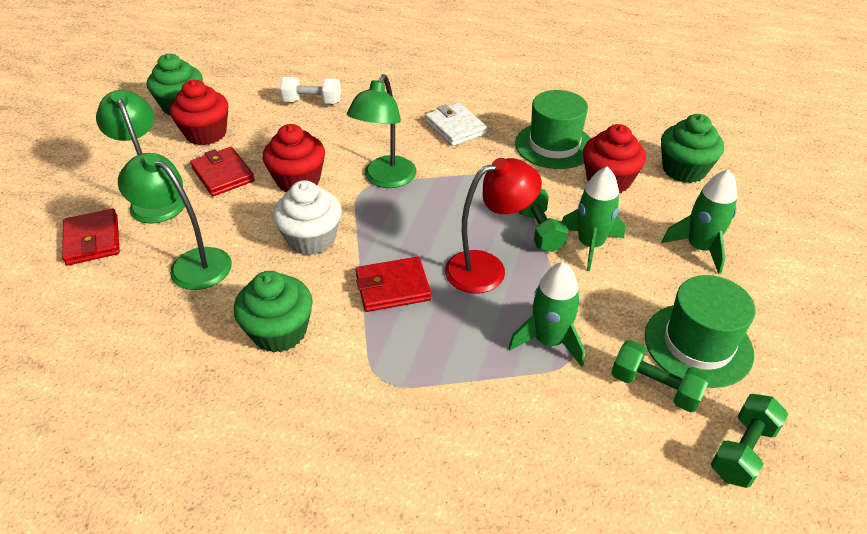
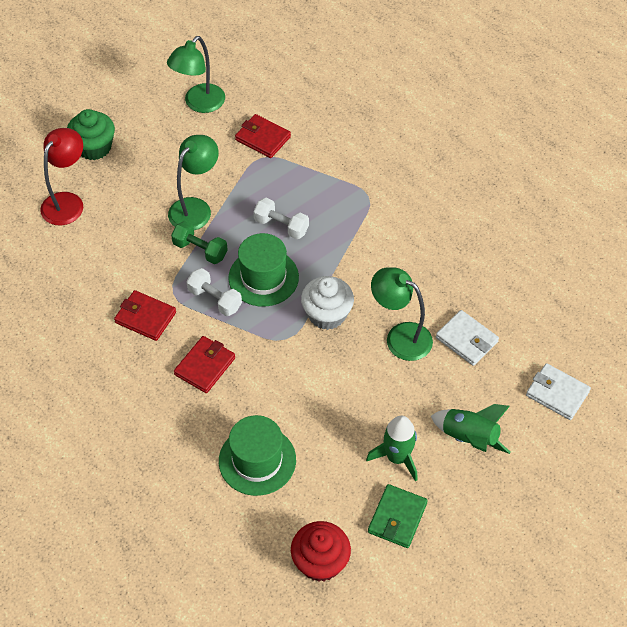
green cupcake: 3 -> 1
green dumbbell: 3 -> 1
green rocket: 3 -> 2
green wallet: 0 -> 1
red cupcake: 3 -> 1
white dumbbell: 1 -> 2
white wallet: 1 -> 2

